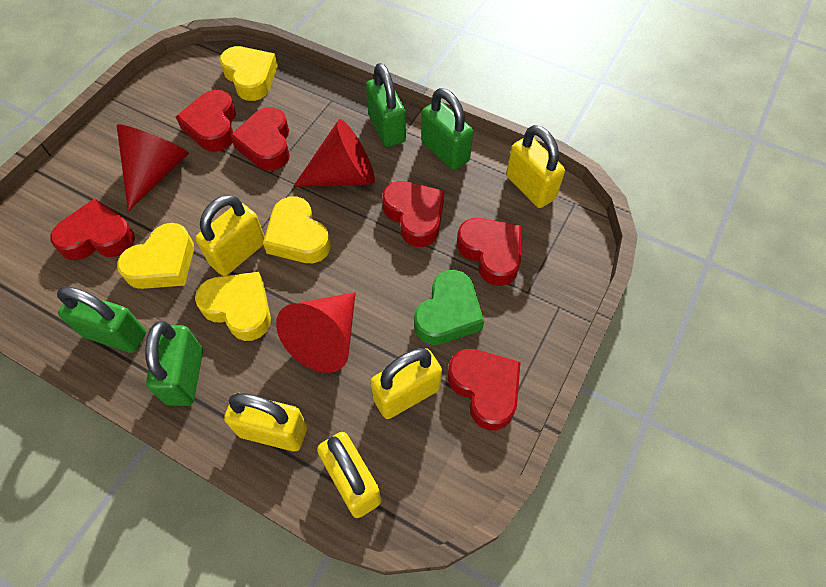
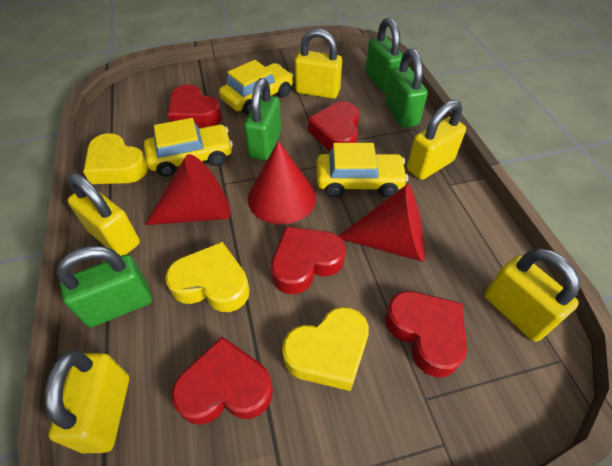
green heart: 1 -> 0
red heart: 6 -> 5
yellow car: 0 -> 3
yellow heart: 4 -> 3

